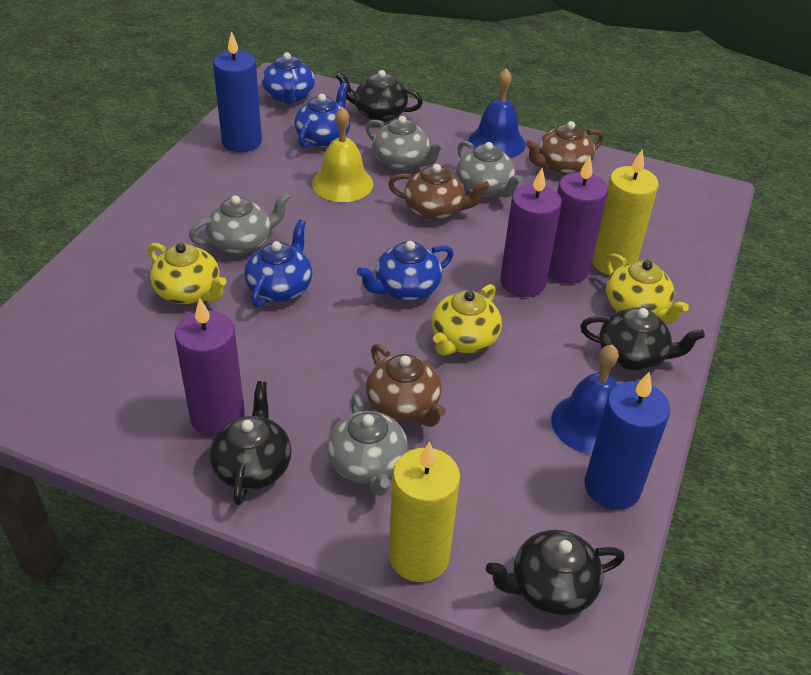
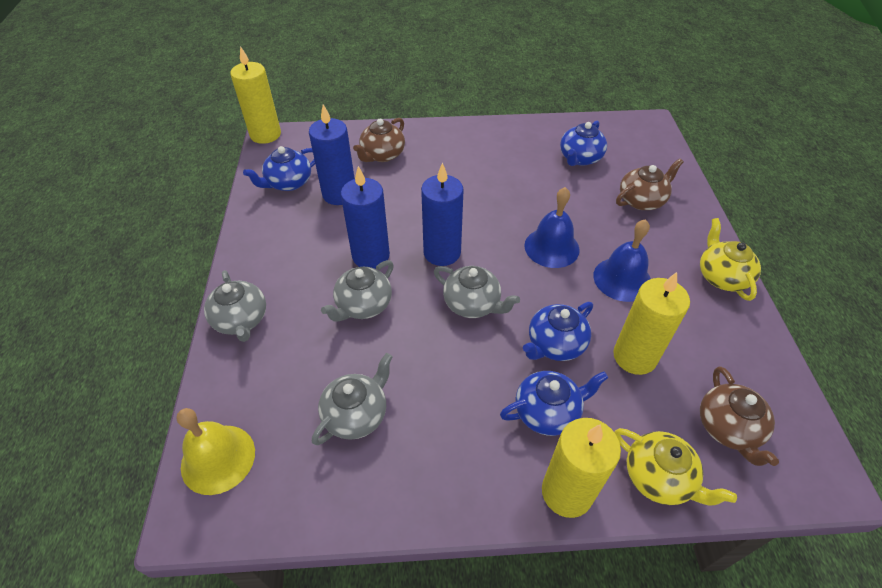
black teapot: 4 -> 0
blue candle: 2 -> 3
purple candle: 3 -> 0
yellow candle: 2 -> 3
yellow teapot: 3 -> 2

